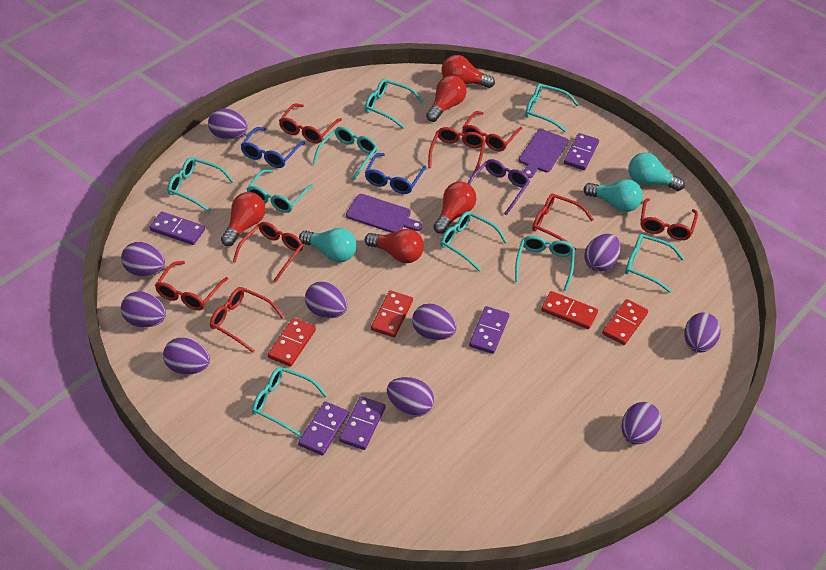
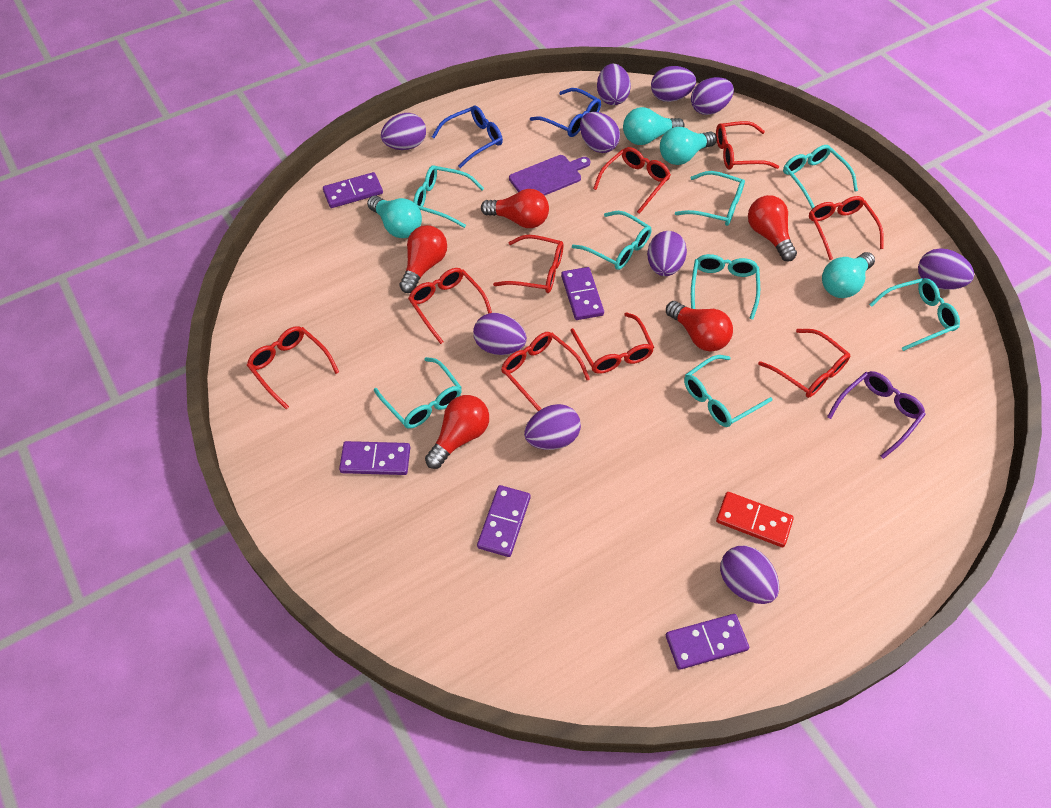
purple cutting board: 2 -> 1
red domino: 4 -> 1
red glasses: 8 -> 9
turquoise glasses: 9 -> 8
turquoise light bulb: 3 -> 4

